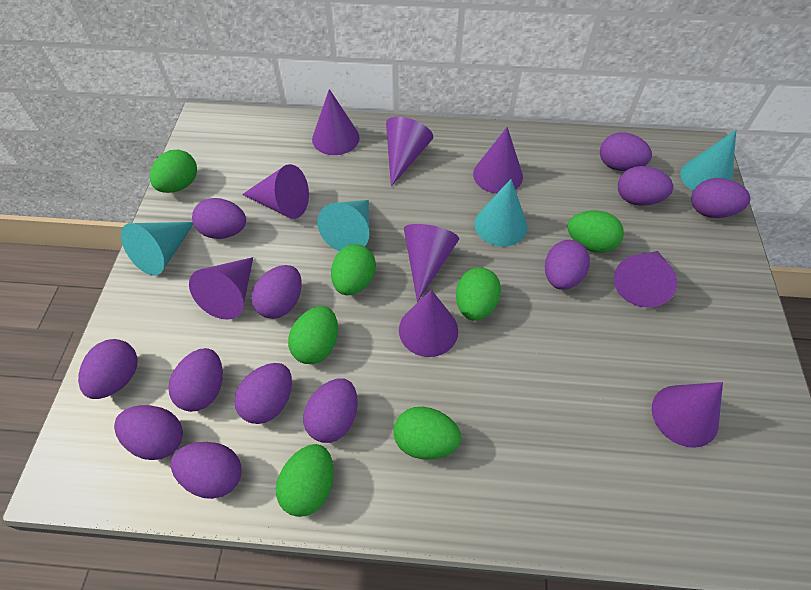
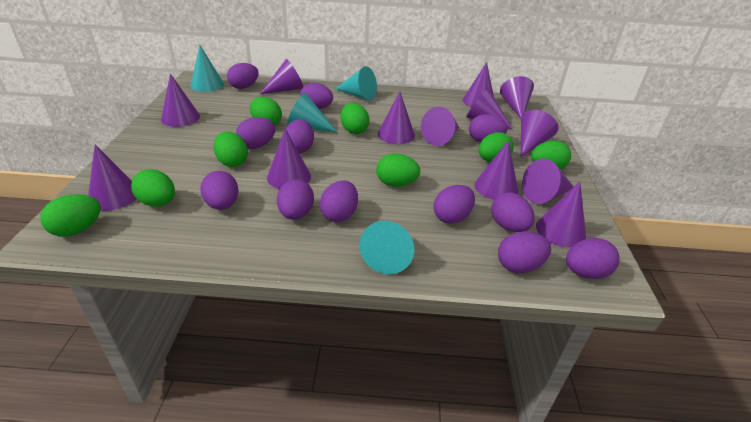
green egg: 7 -> 8
purple cone: 9 -> 13

